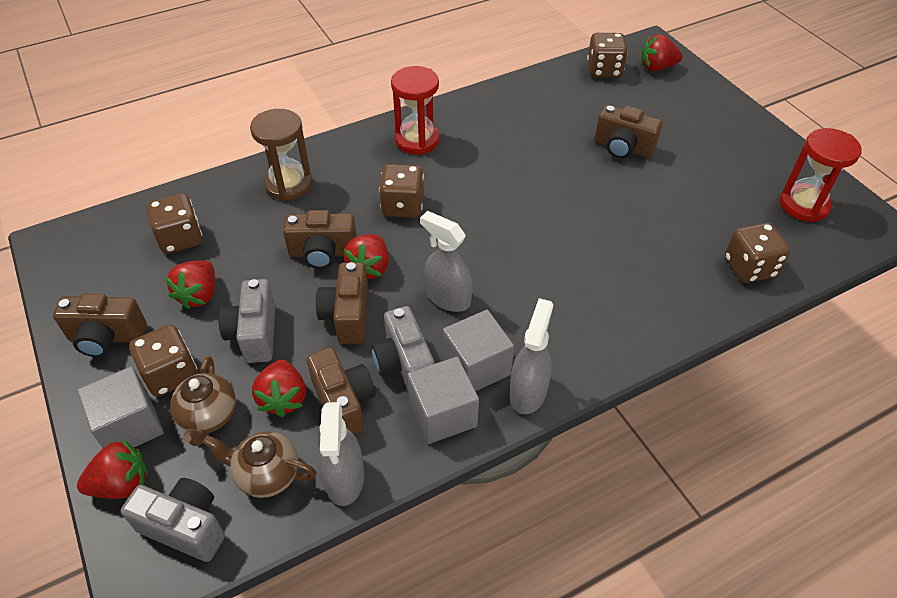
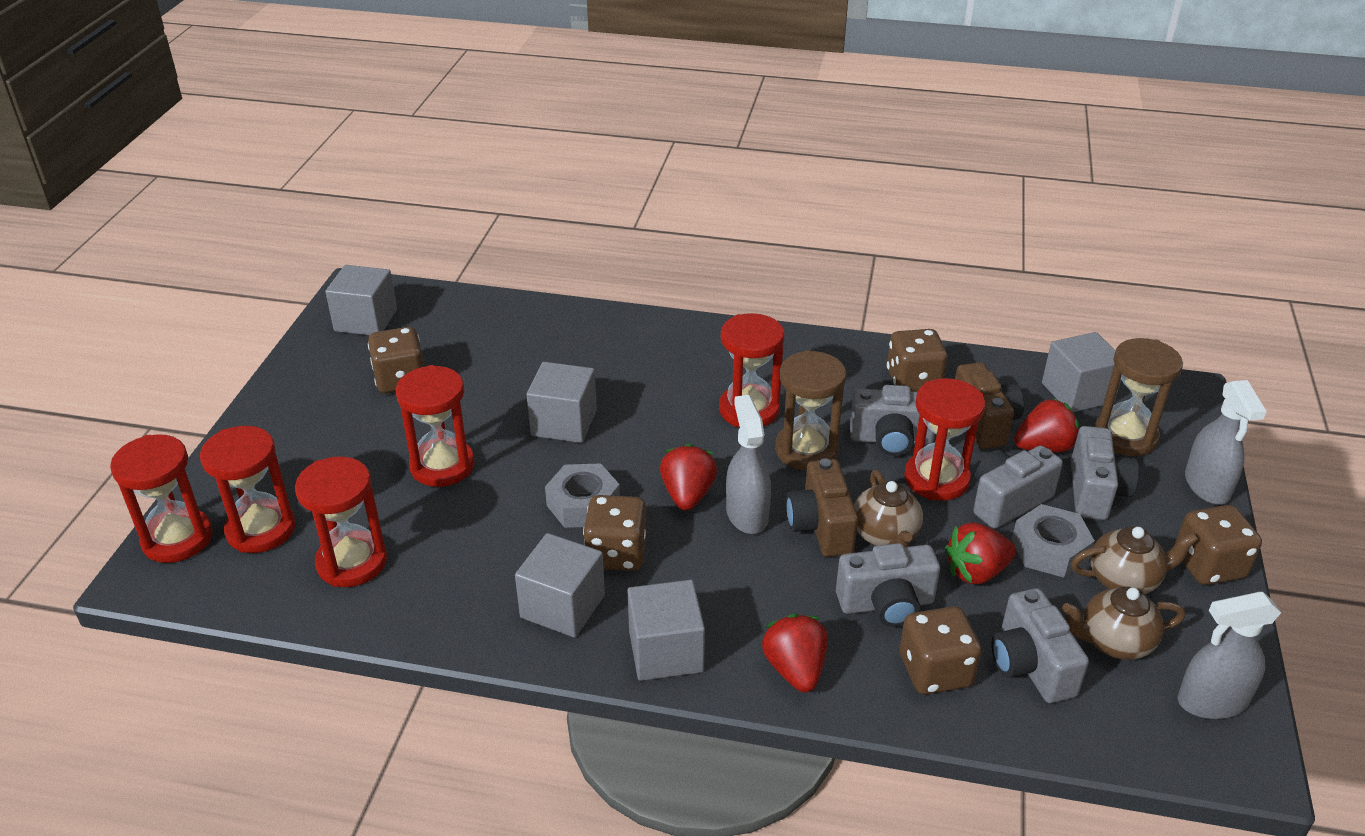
brown camera: 5 -> 2
brown hourglass: 1 -> 2
brown teapot: 2 -> 3
grey camera: 3 -> 5
grey cube: 3 -> 5
grey nut: 0 -> 2
red hourglass: 2 -> 6
red strawberry: 5 -> 4

